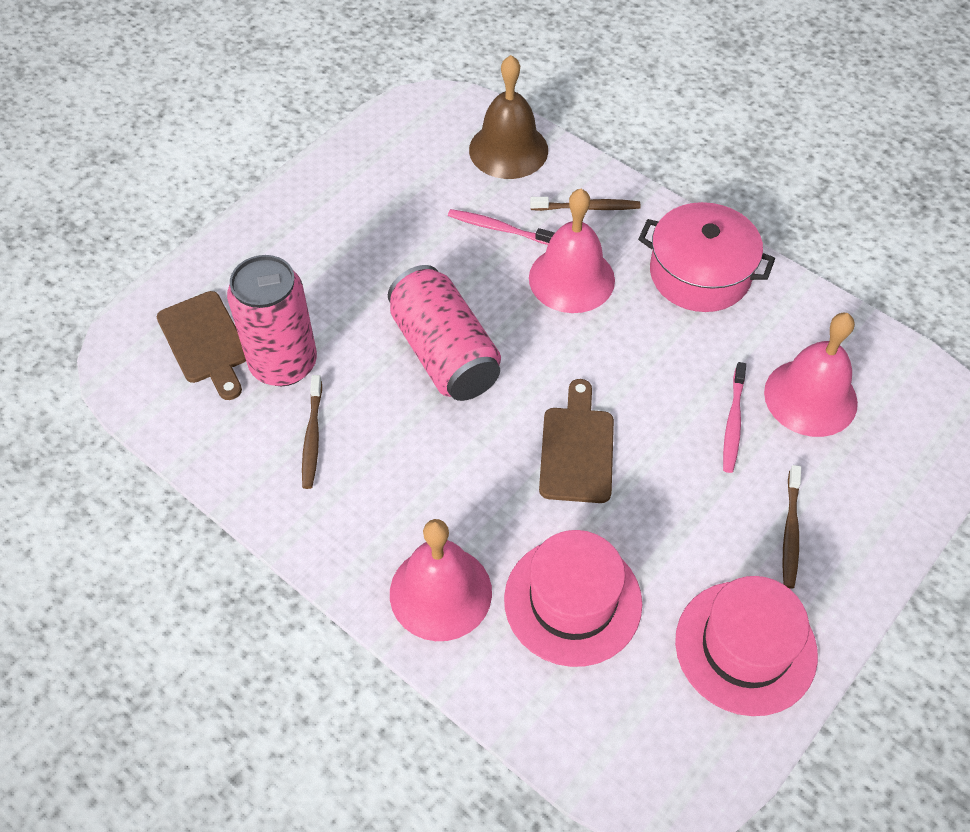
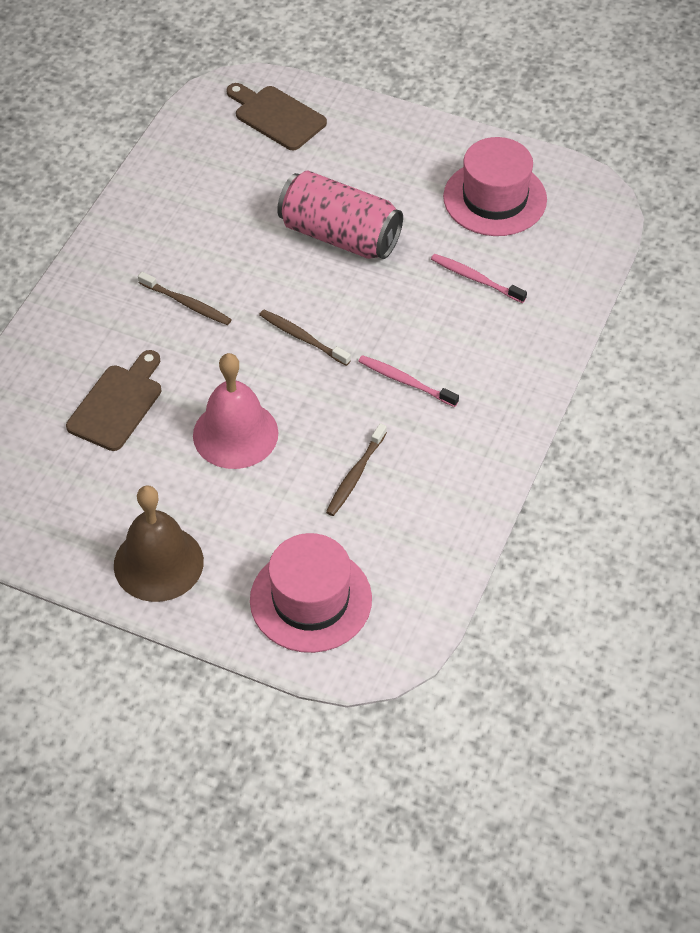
pink bell: 3 -> 1
pink can: 2 -> 1
pink pot: 1 -> 0

